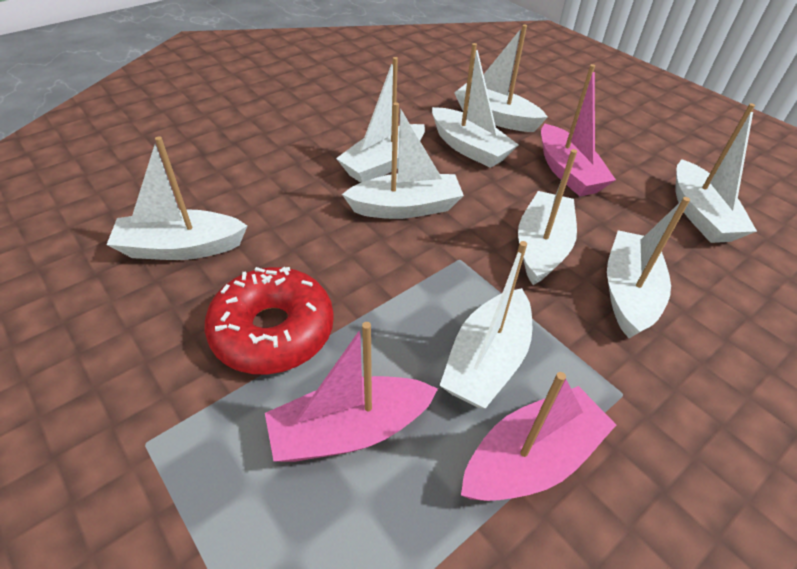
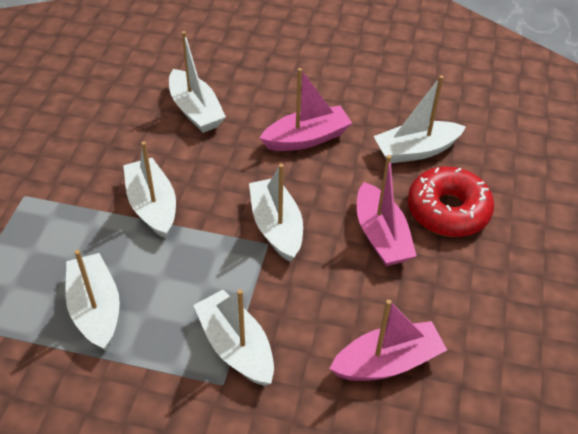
white boat: 9 -> 6

